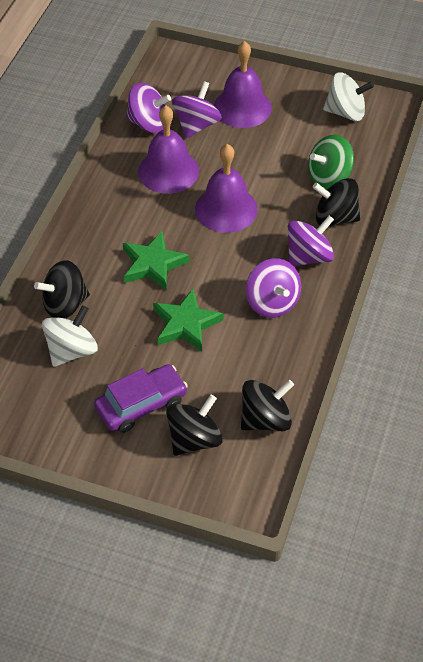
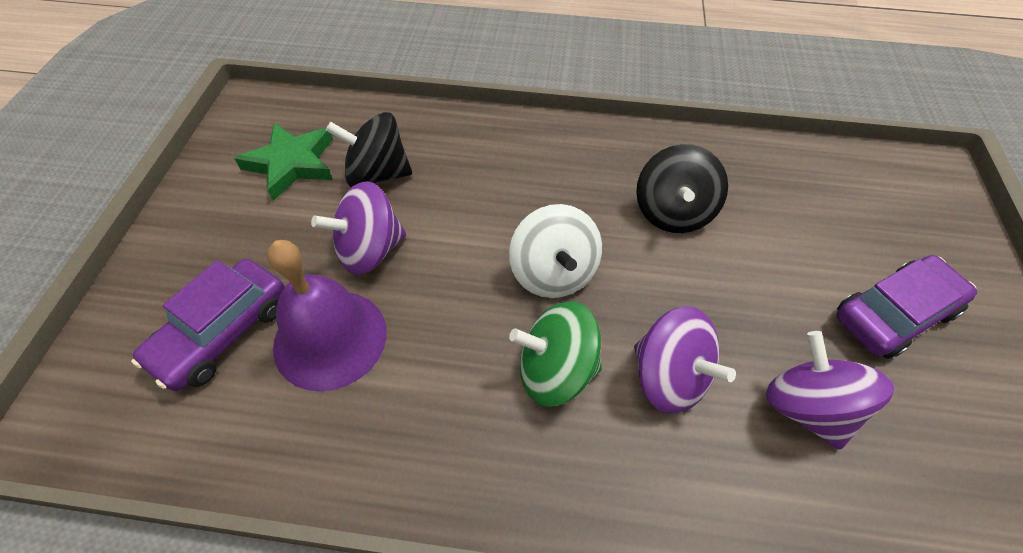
black spinning top: 4 -> 2
green star: 2 -> 1
purple bell: 3 -> 1
purple car: 1 -> 2
purple spinning top: 4 -> 3
white spinning top: 2 -> 1

